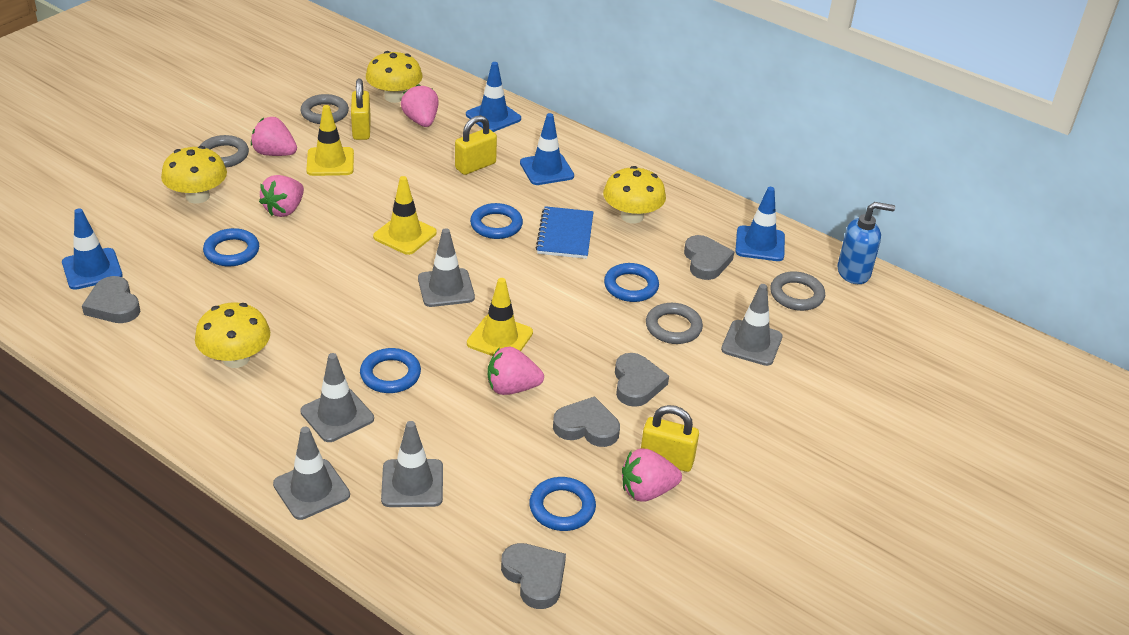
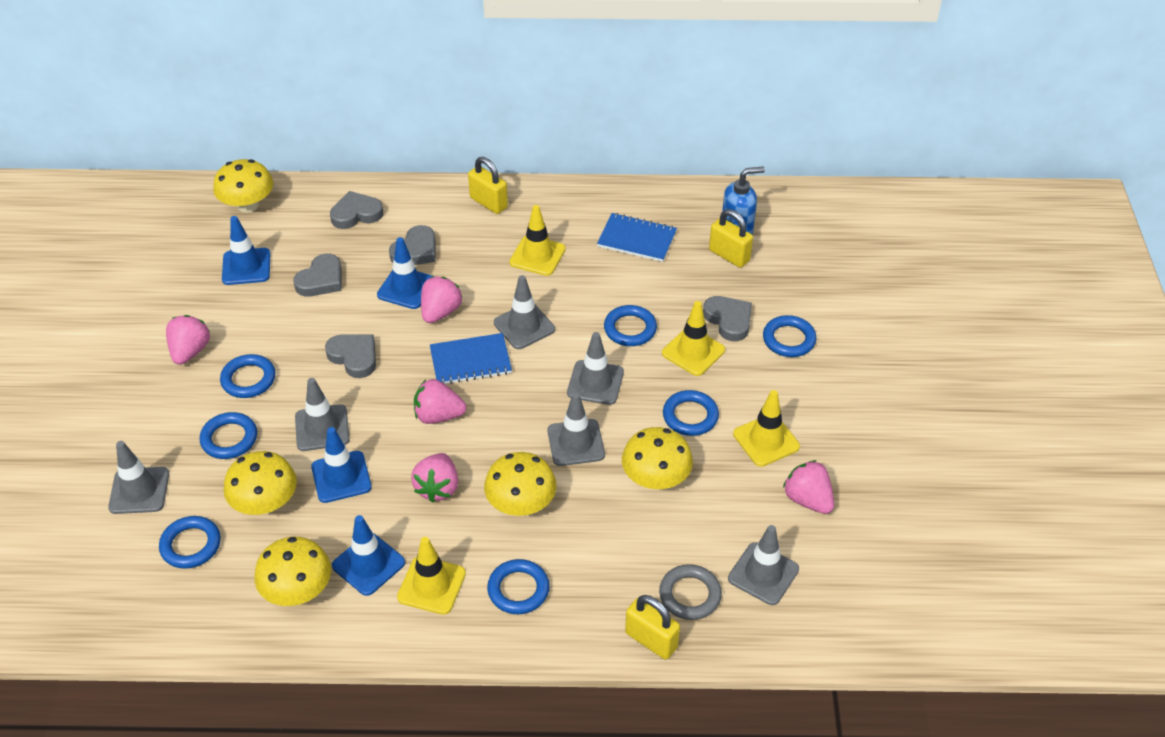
blue notebook: 1 -> 2
blue ring: 5 -> 7
grey ring: 4 -> 1
grey traffic cone: 5 -> 6
yellow mushroom: 4 -> 5
yellow traffic cone: 3 -> 4

